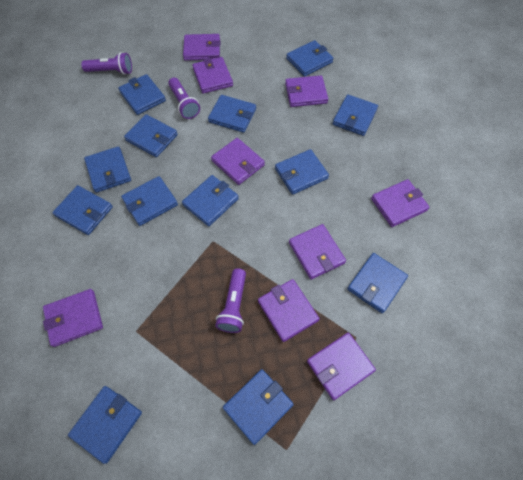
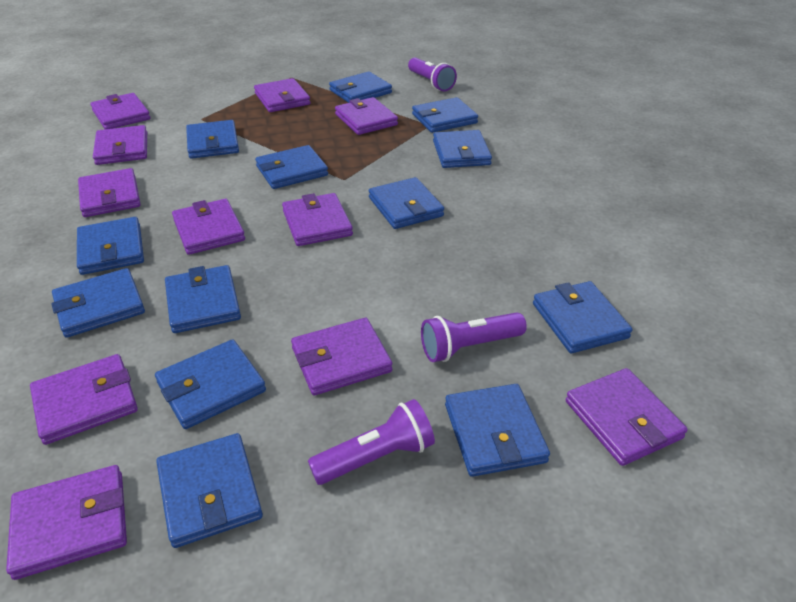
purple wallet: 9 -> 11

